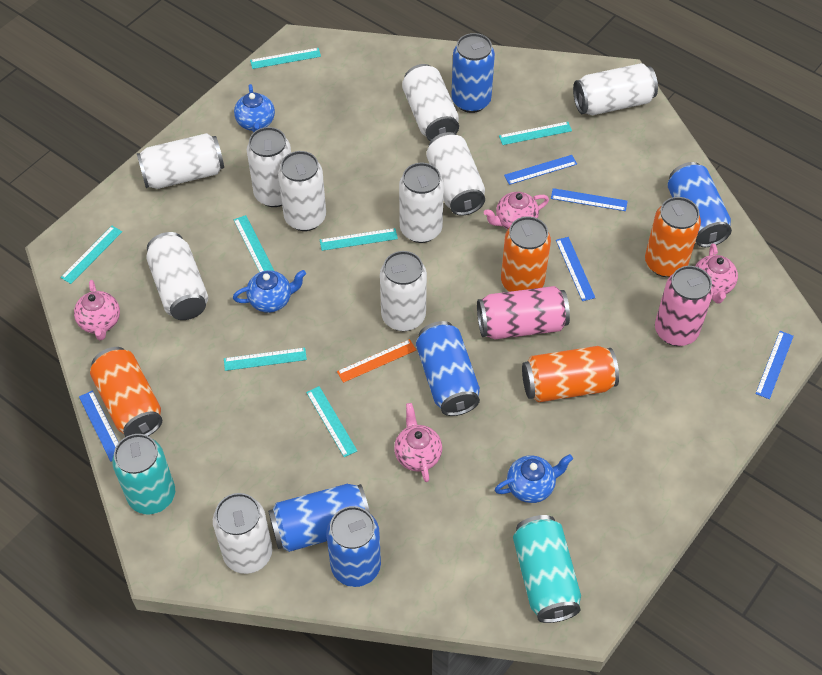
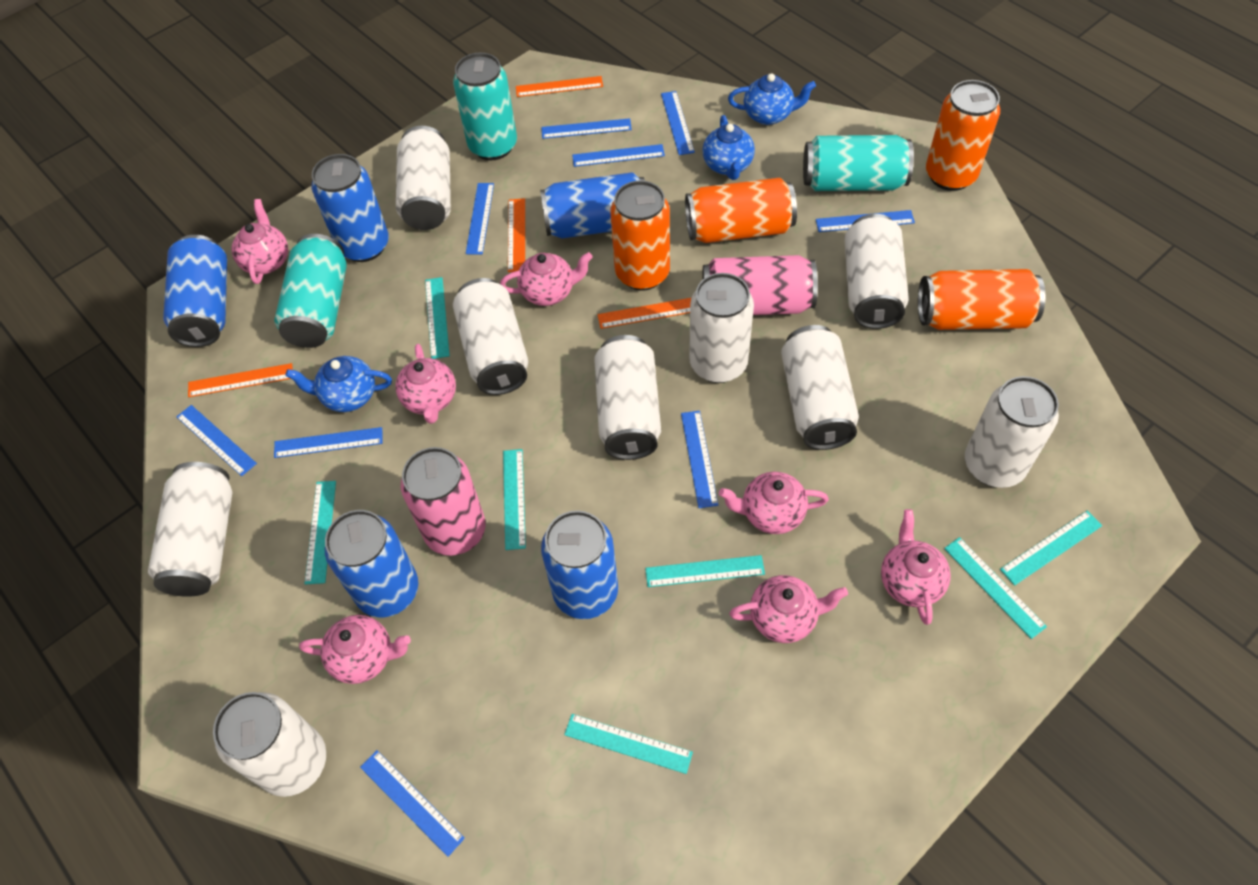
blue ruler: 5 -> 9
orange ruler: 1 -> 4
pink teapot: 4 -> 7
turquoise can: 2 -> 3
white can: 10 -> 9

